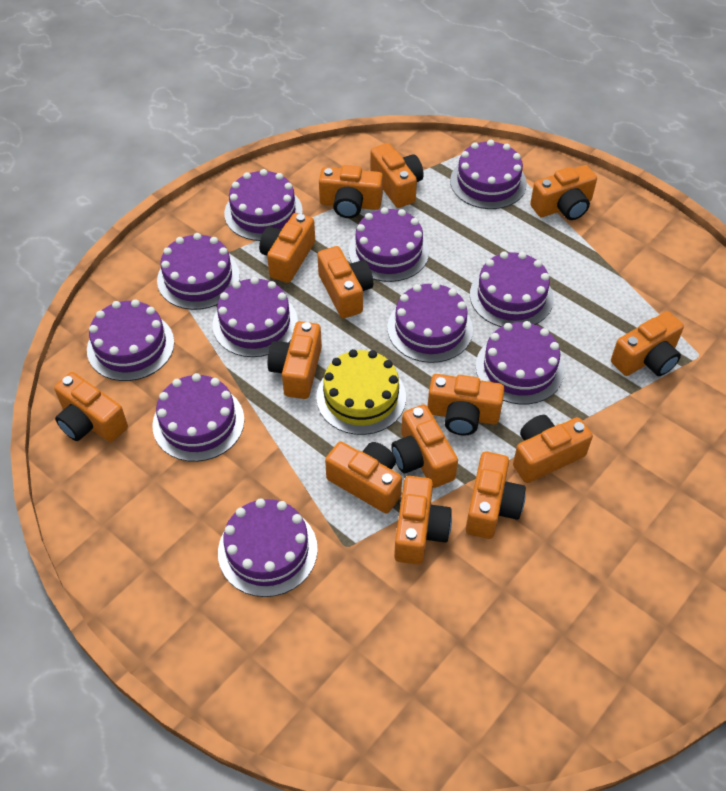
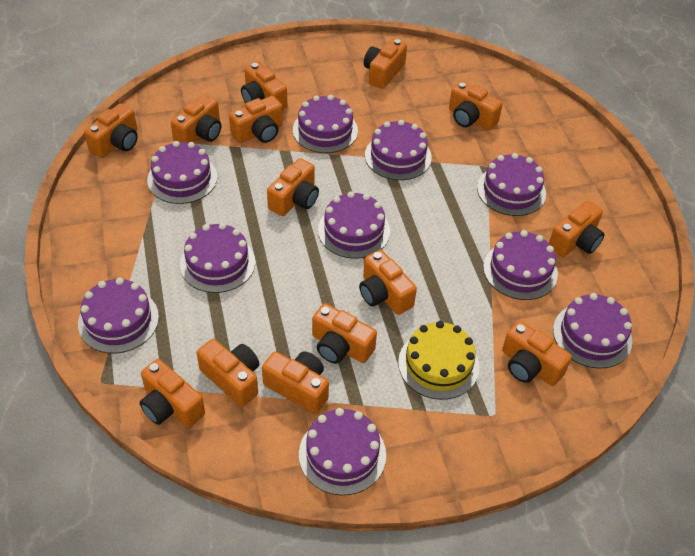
purple cake: 11 -> 10

